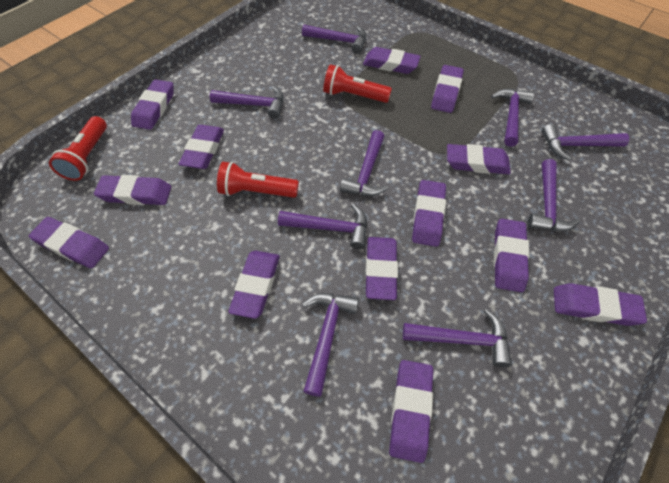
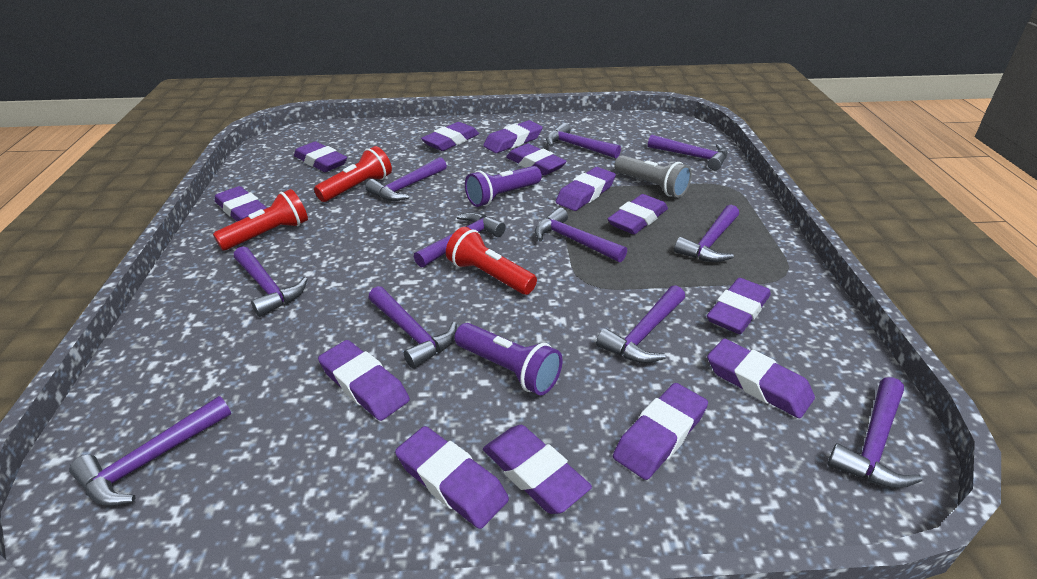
grey flashlight: 0 -> 1
purple flashlight: 0 -> 2
purple hammer: 9 -> 11

